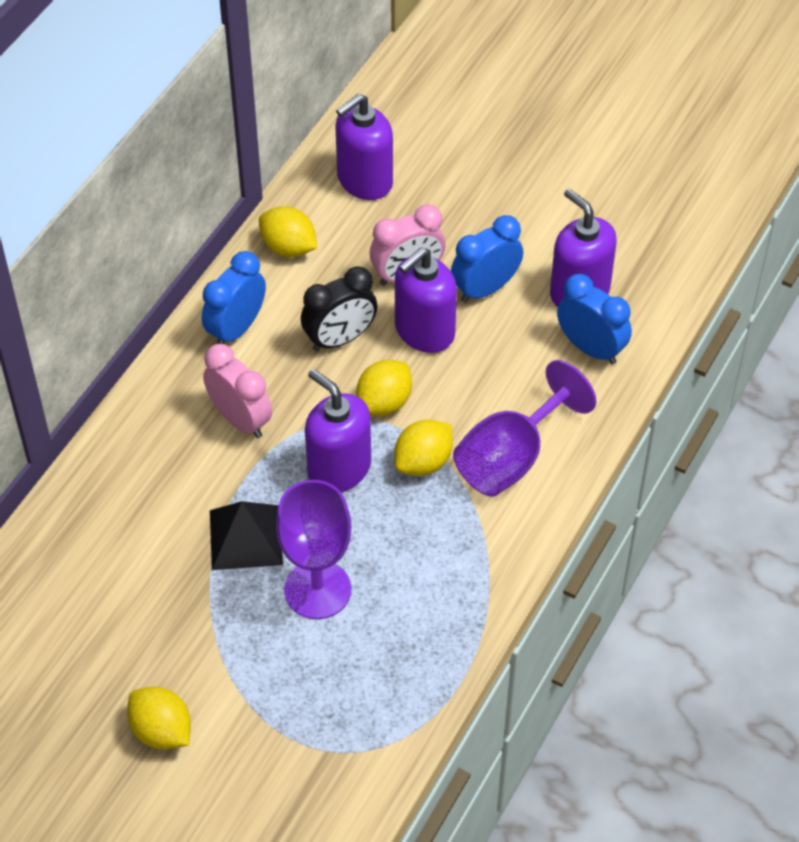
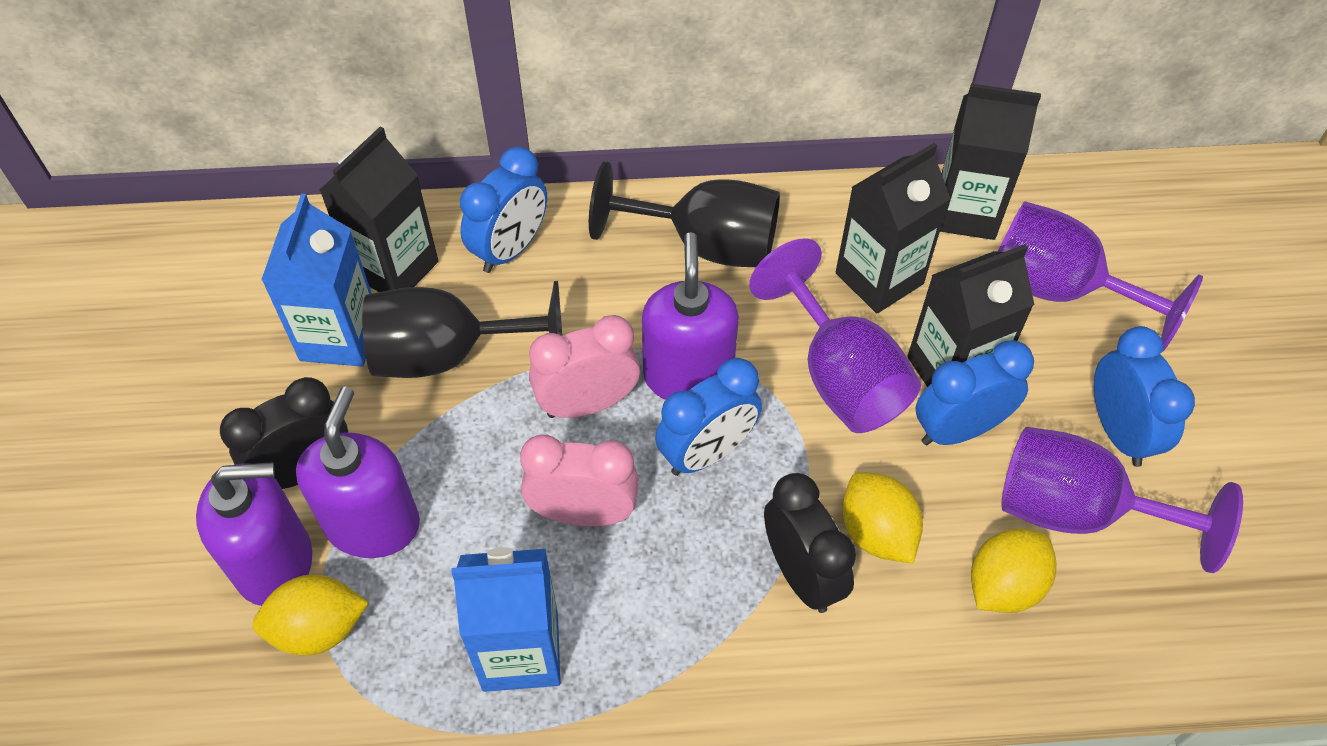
black carton: 0 -> 4
black clock: 1 -> 2
black goblet: 0 -> 2
black pyramid: 1 -> 0
blue carton: 0 -> 2
blue clock: 3 -> 4
purple goblet: 2 -> 3
purple soap dispenser: 4 -> 3
yellow lemon: 4 -> 3

